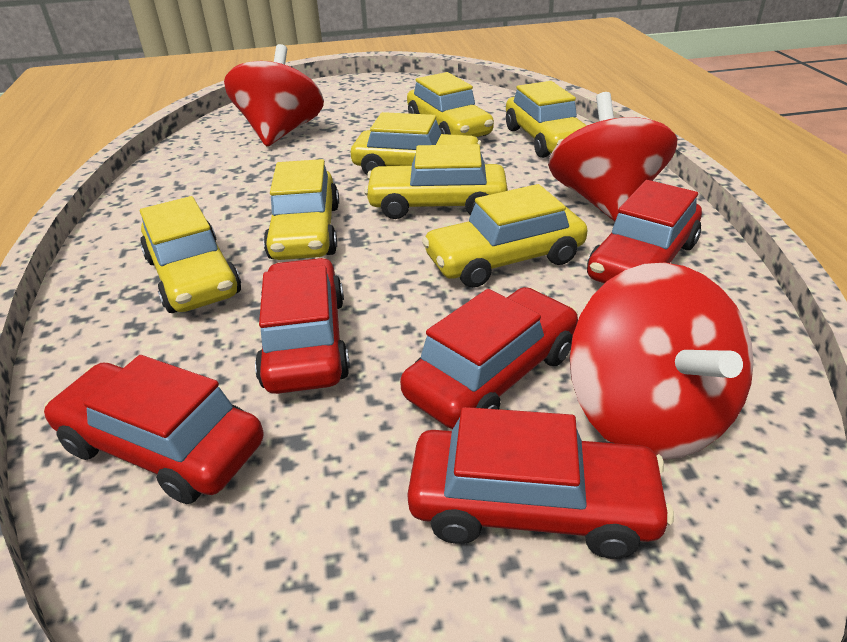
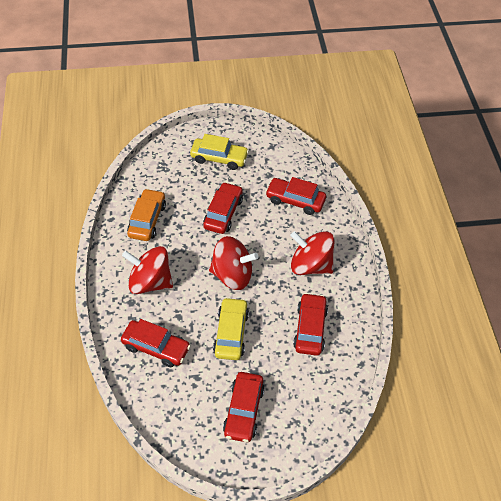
orange car: 0 -> 1
yellow car: 7 -> 2

